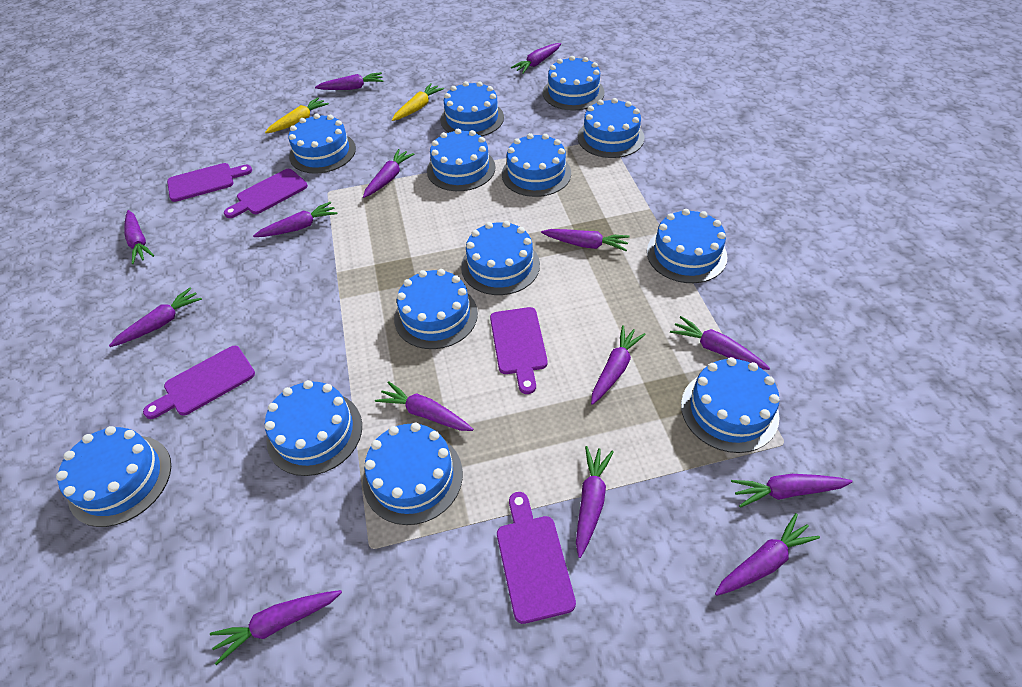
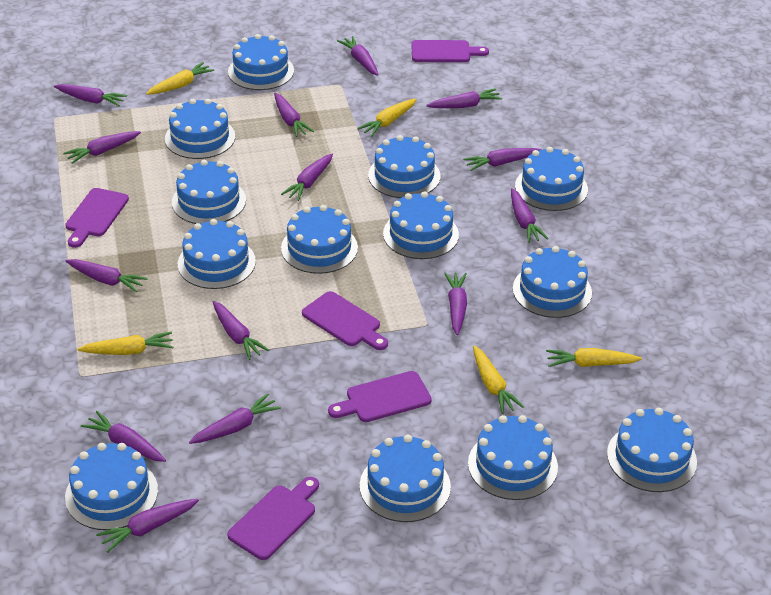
yellow carrot: 2 -> 5

